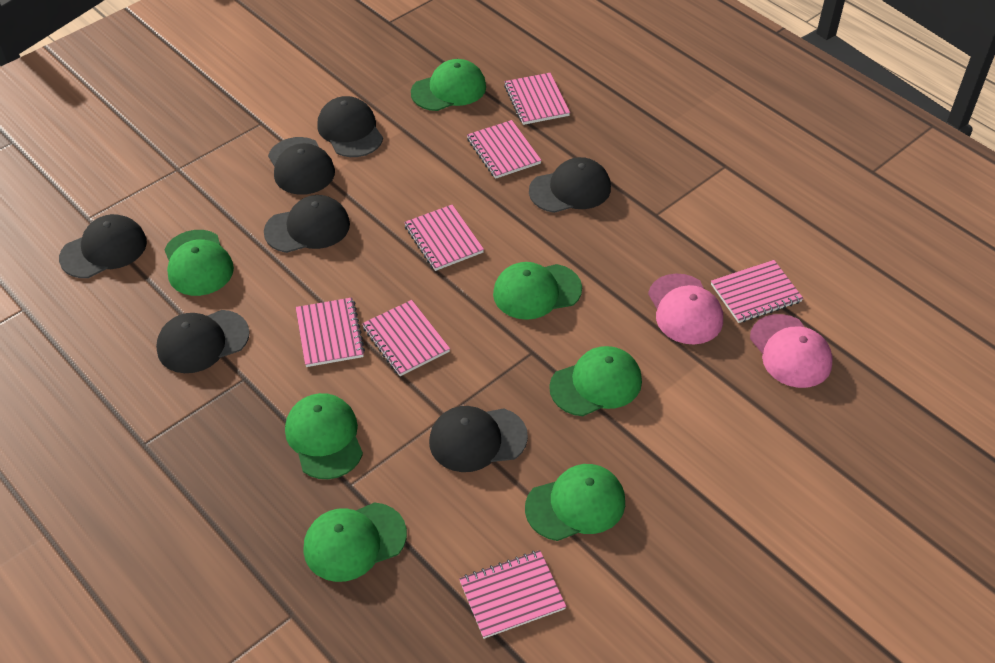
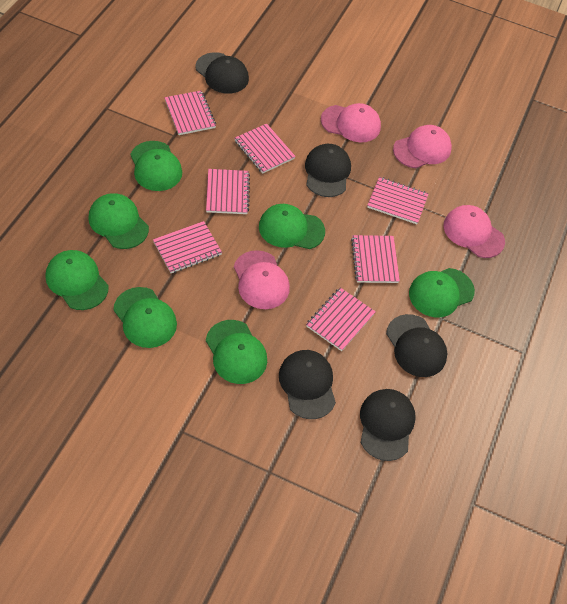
black cap: 7 -> 5
pink cap: 2 -> 4

